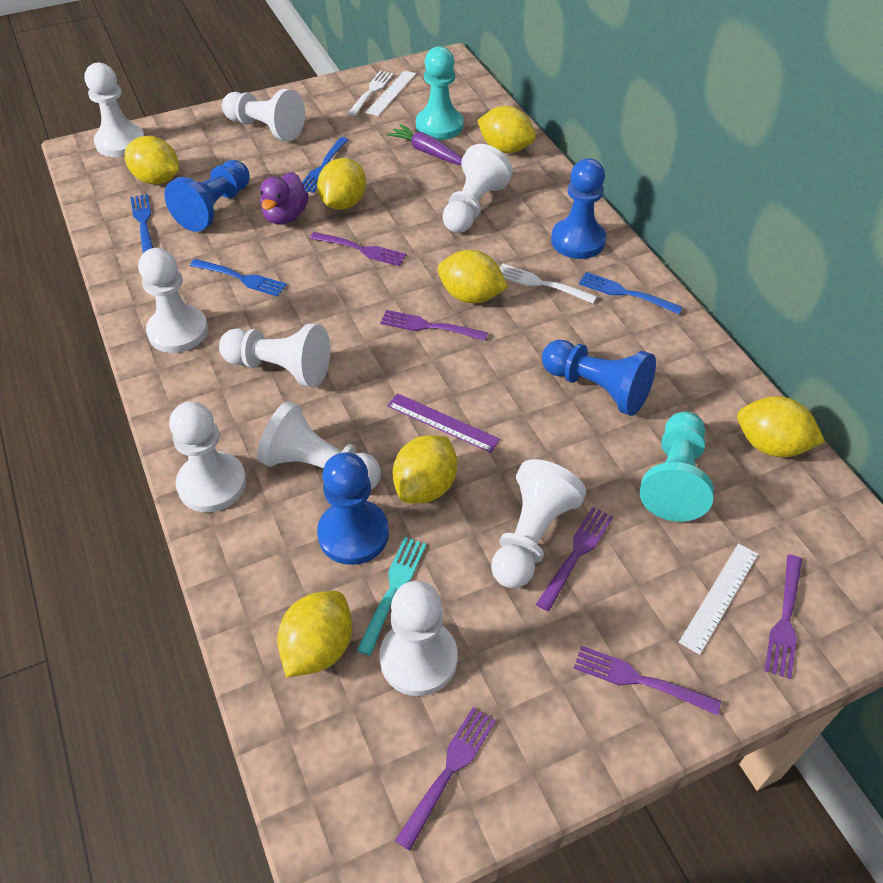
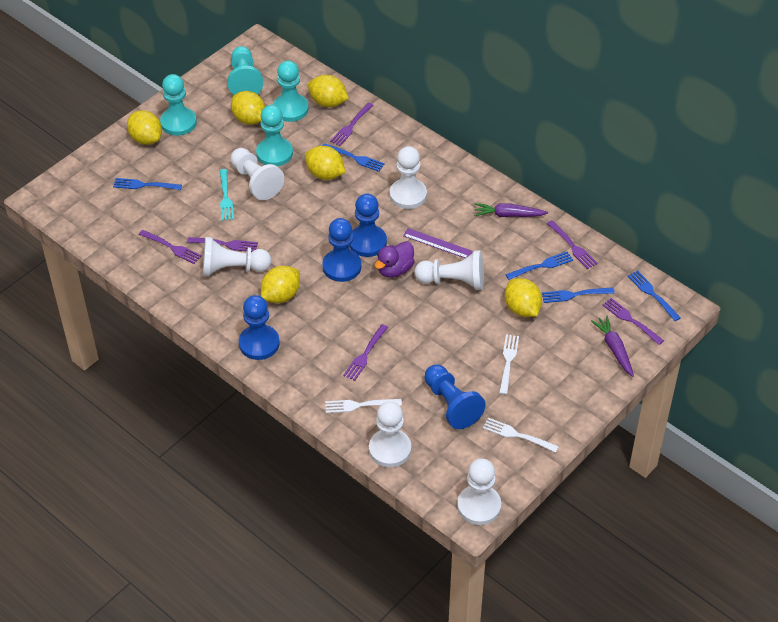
blue fork: 4 -> 5
purple carrot: 1 -> 2
turquoise pawn: 2 -> 4
white fork: 2 -> 3
white pawn: 9 -> 6
white ruler: 2 -> 0
yellow lemon: 7 -> 6

